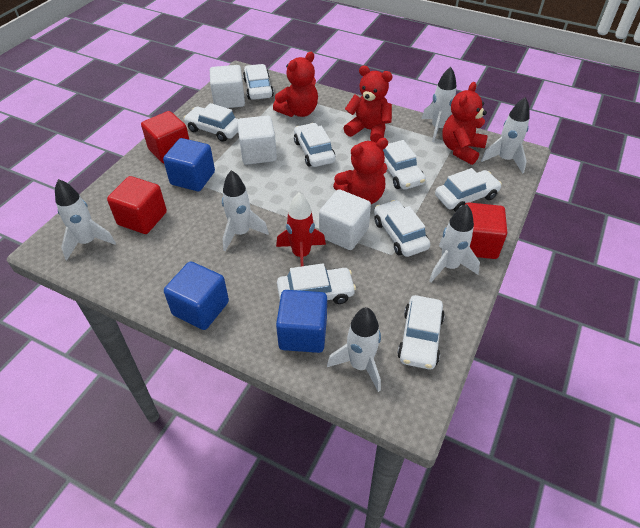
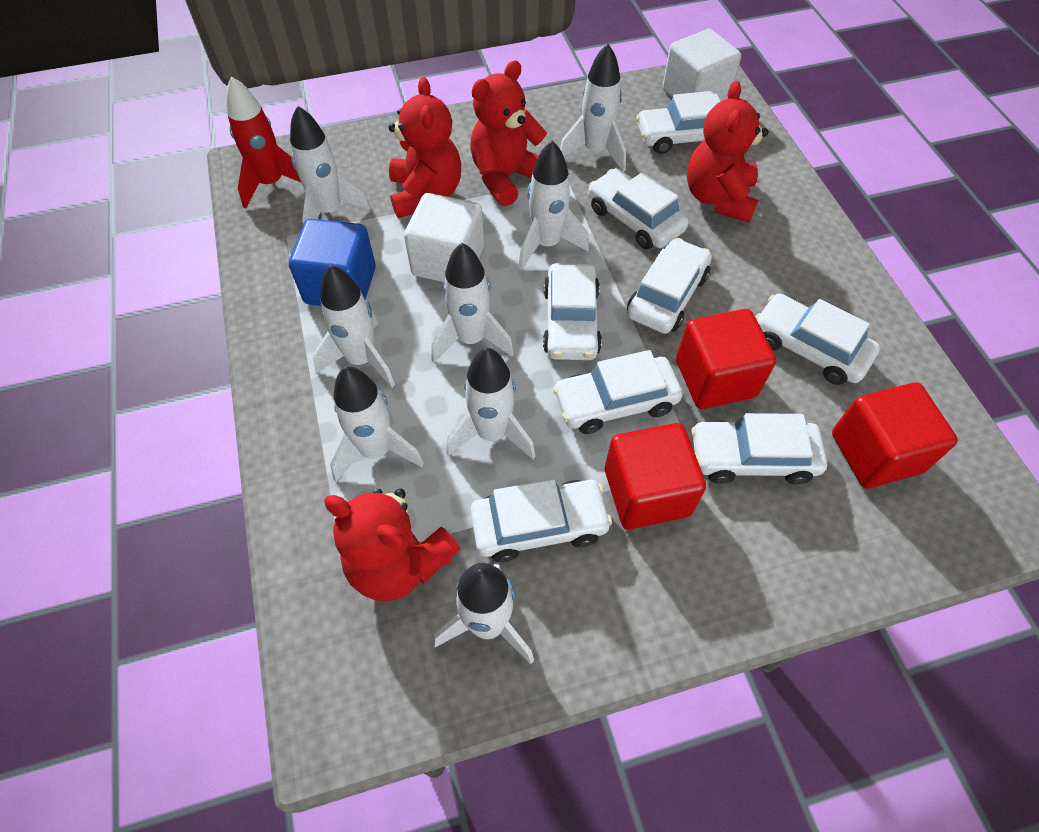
blue cube: 3 -> 1
white cube: 3 -> 2
white rocket: 6 -> 8

